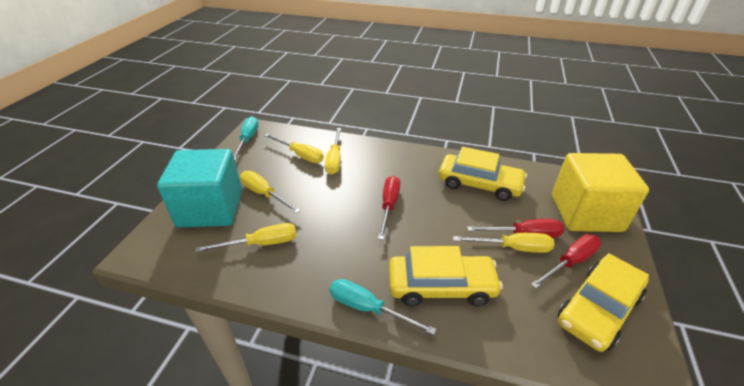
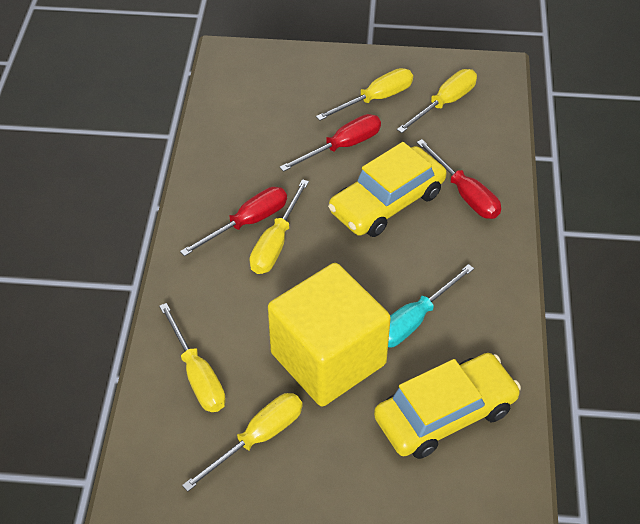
turquoise cube: 1 -> 0
turquoise screwdriver: 2 -> 1
yellow car: 3 -> 2

